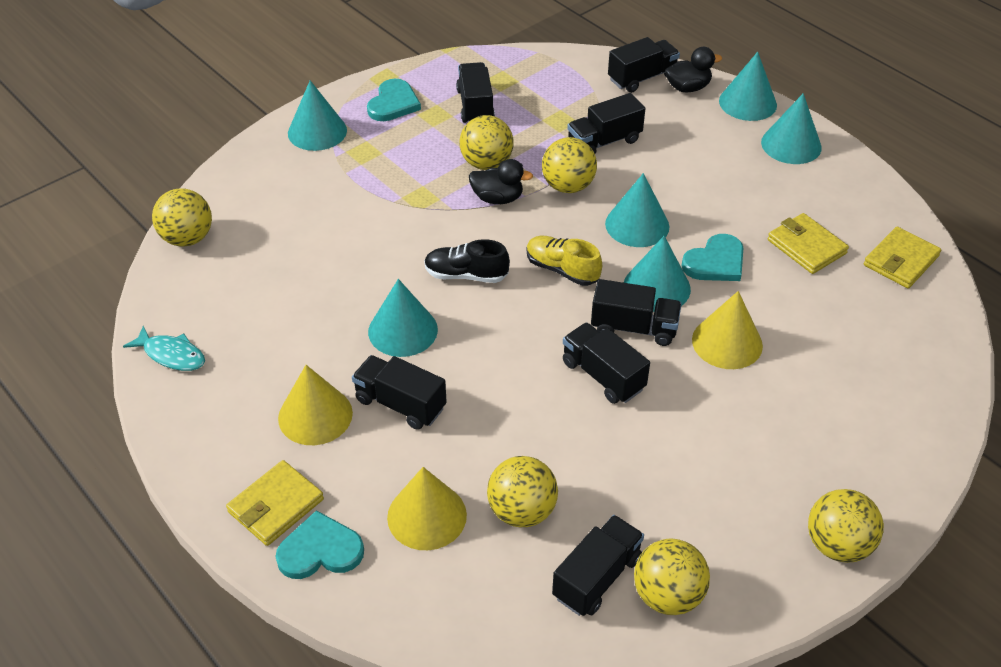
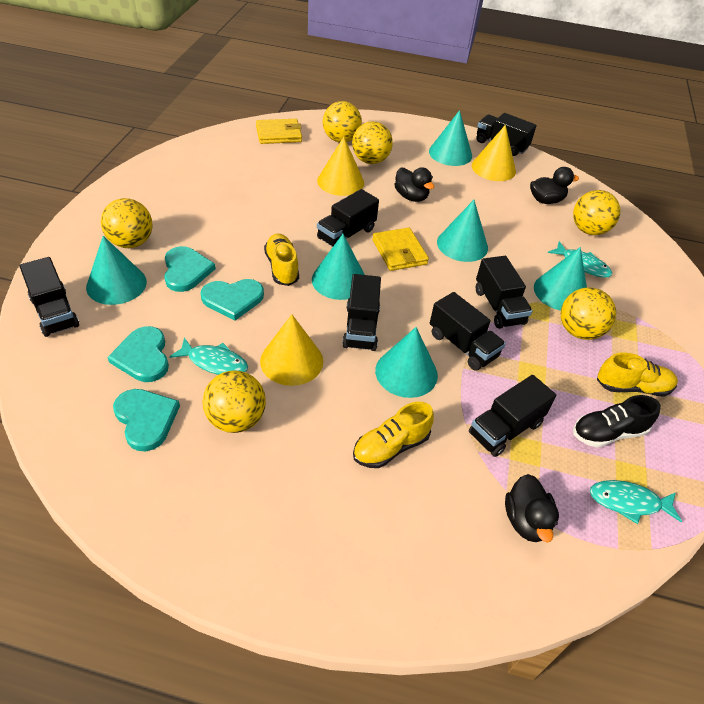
black duck: 2 -> 3
turquoise fish: 1 -> 3
turquoise heart: 3 -> 4
yellow shoe: 1 -> 3
yellow wallet: 3 -> 2

